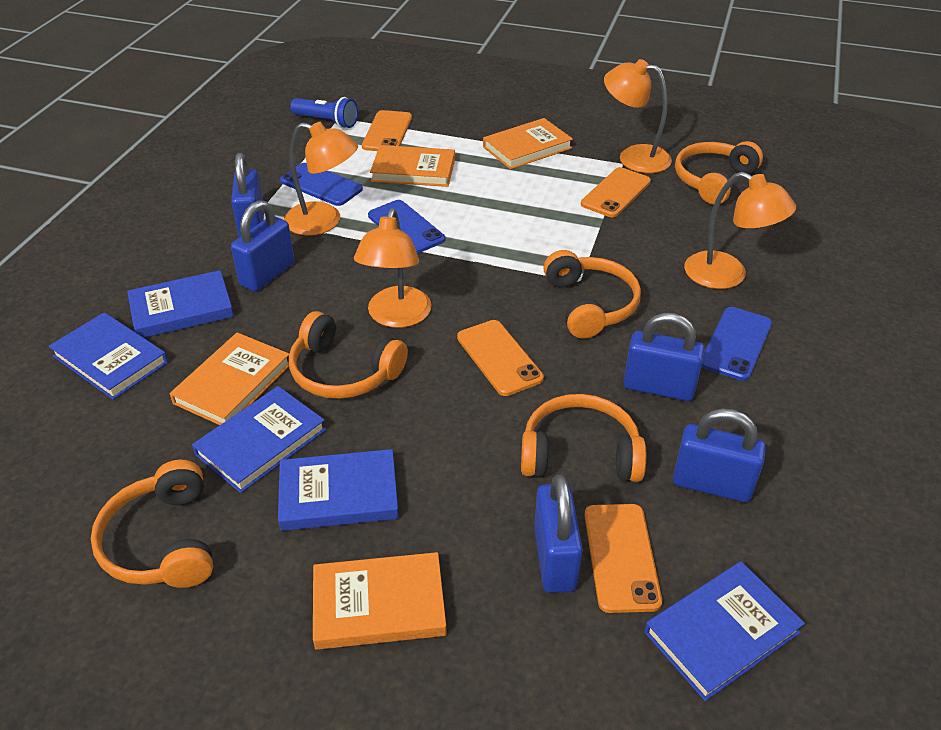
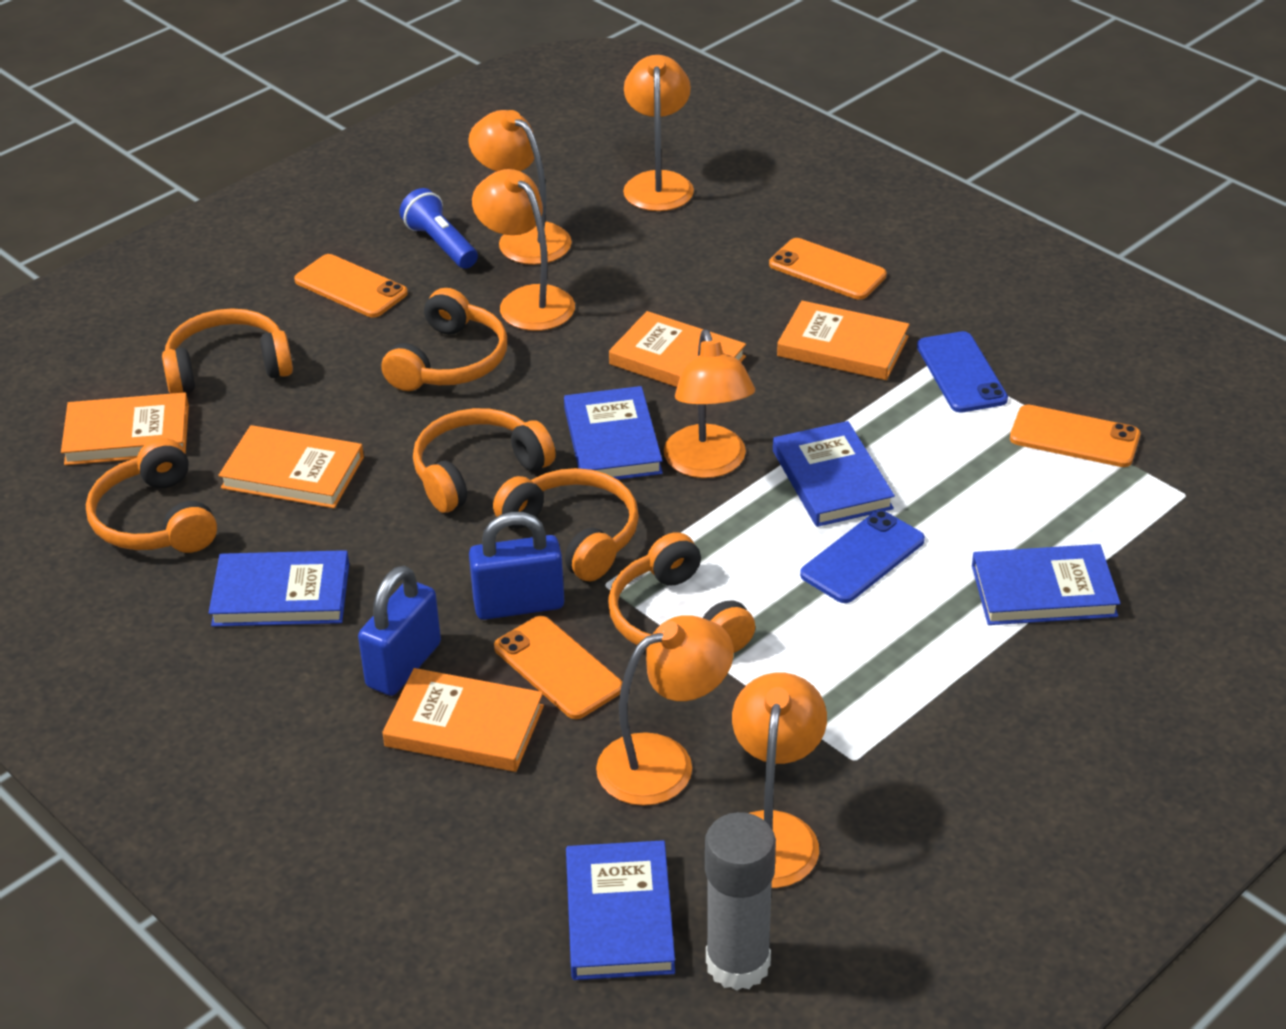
blue padlock: 5 -> 2
blue phone: 3 -> 2
grey glue stick: 0 -> 1
orange book: 4 -> 5
orange headphones: 5 -> 6
orange lamp: 4 -> 6

